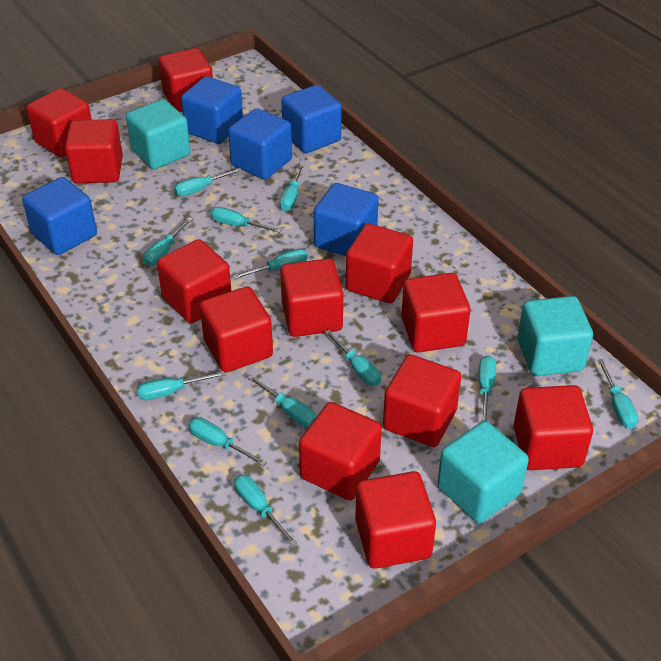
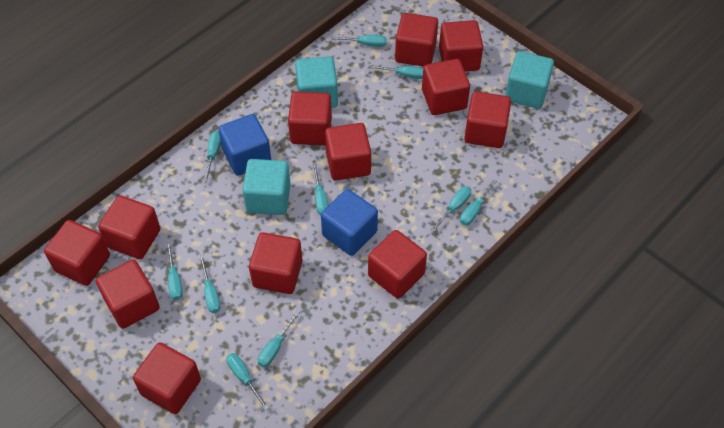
blue cube: 5 -> 2
turquoise screwdriver: 12 -> 10

